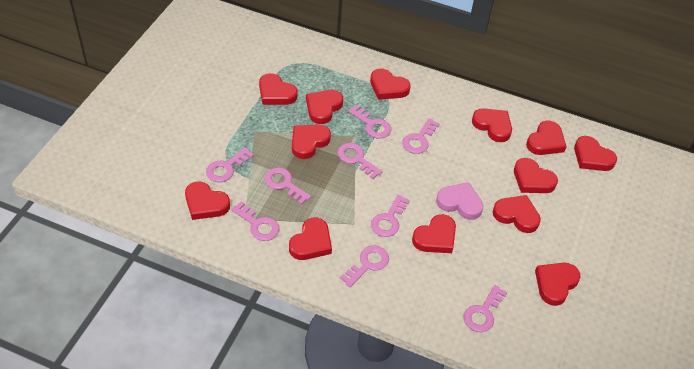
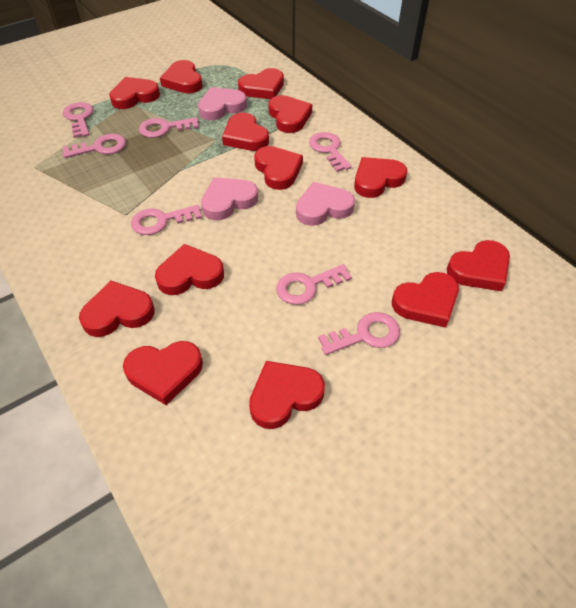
pink heart: 1 -> 3
pink key: 9 -> 7

